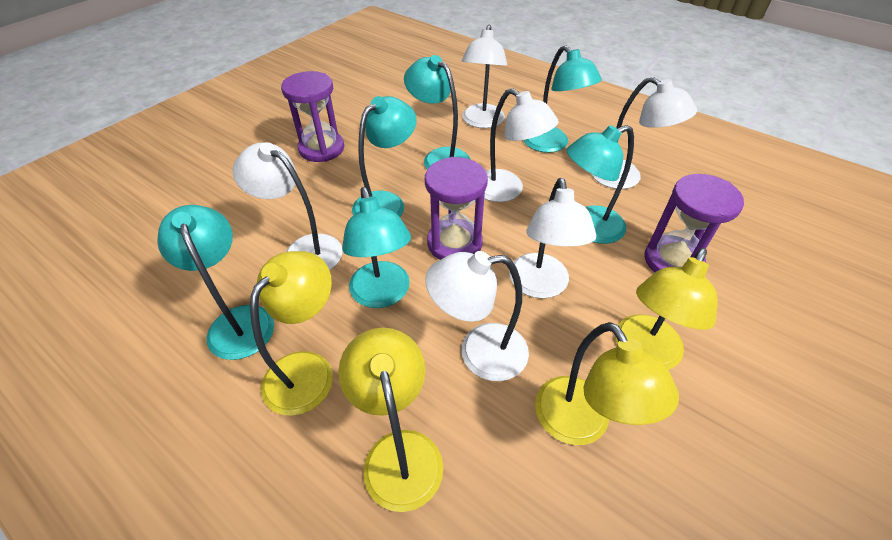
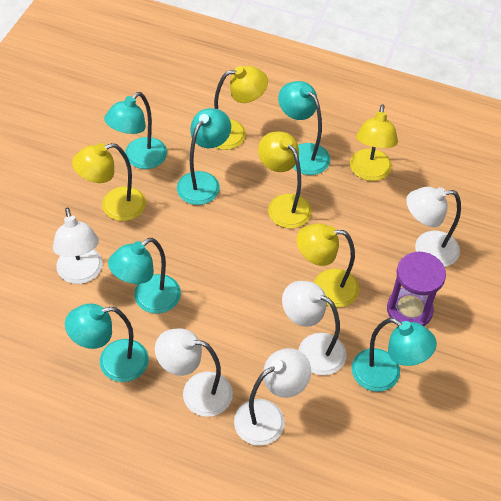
purple hourglass: 3 -> 1
white lamp: 6 -> 5
yellow lamp: 4 -> 5

